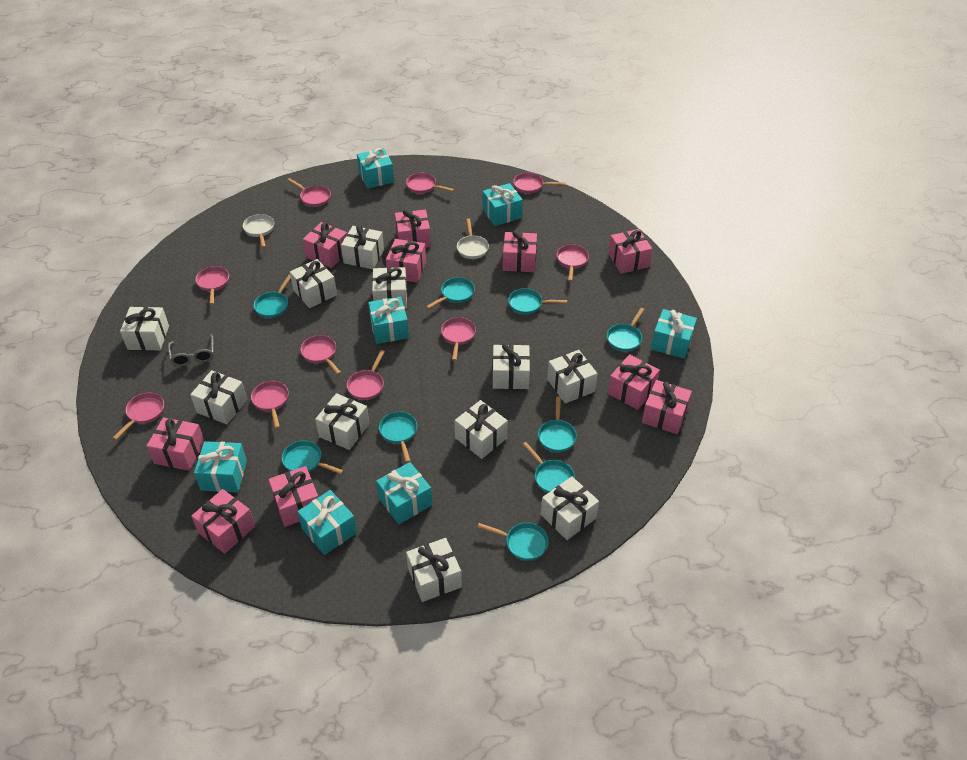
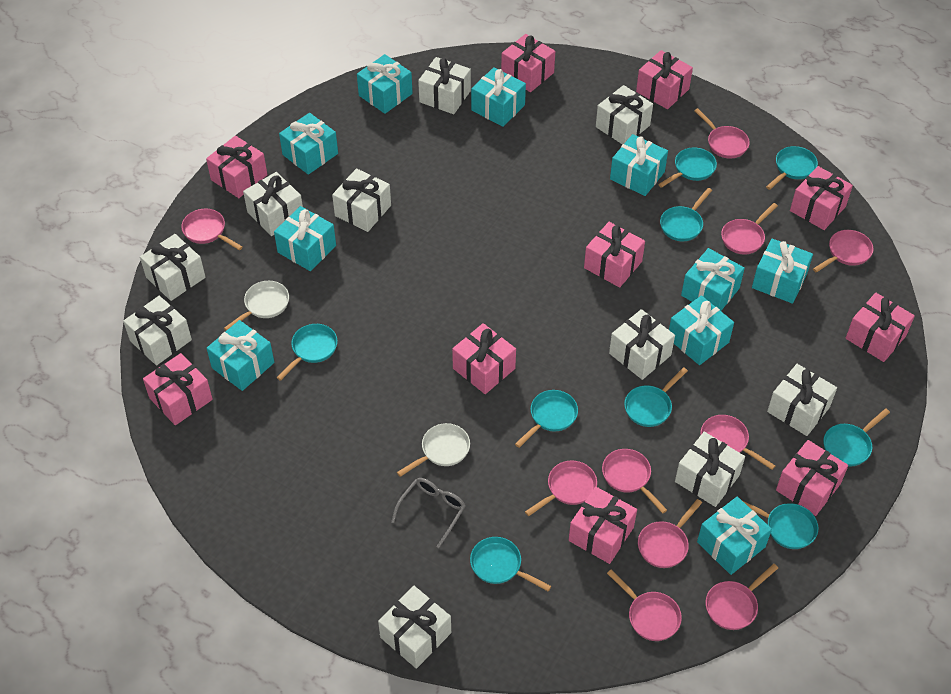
turquoise gift: 7 -> 10
white gift: 11 -> 10

